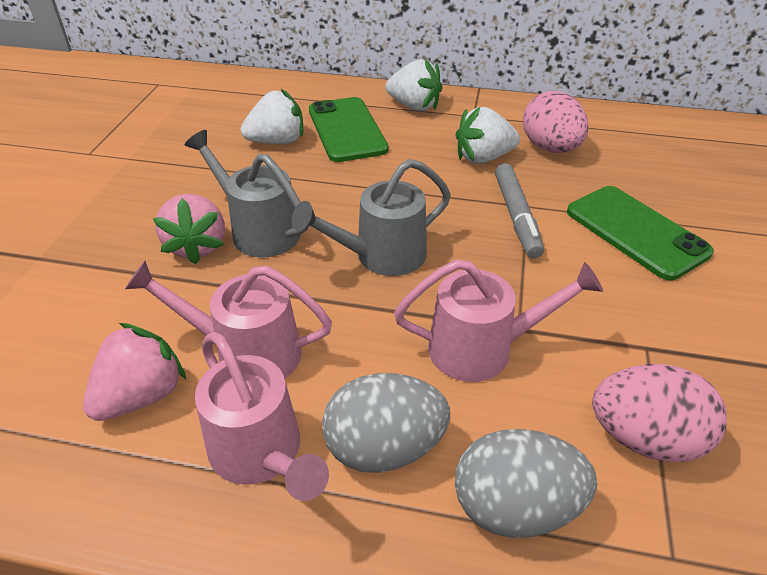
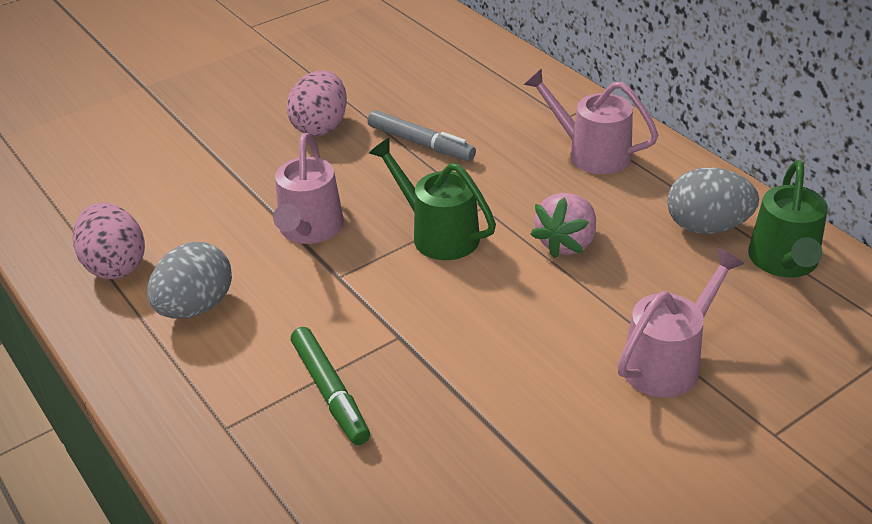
green marker: 0 -> 1
green phone: 2 -> 0
green watering can: 0 -> 2
grey watering can: 2 -> 0
pink strawberry: 2 -> 1
white strawberry: 3 -> 0

